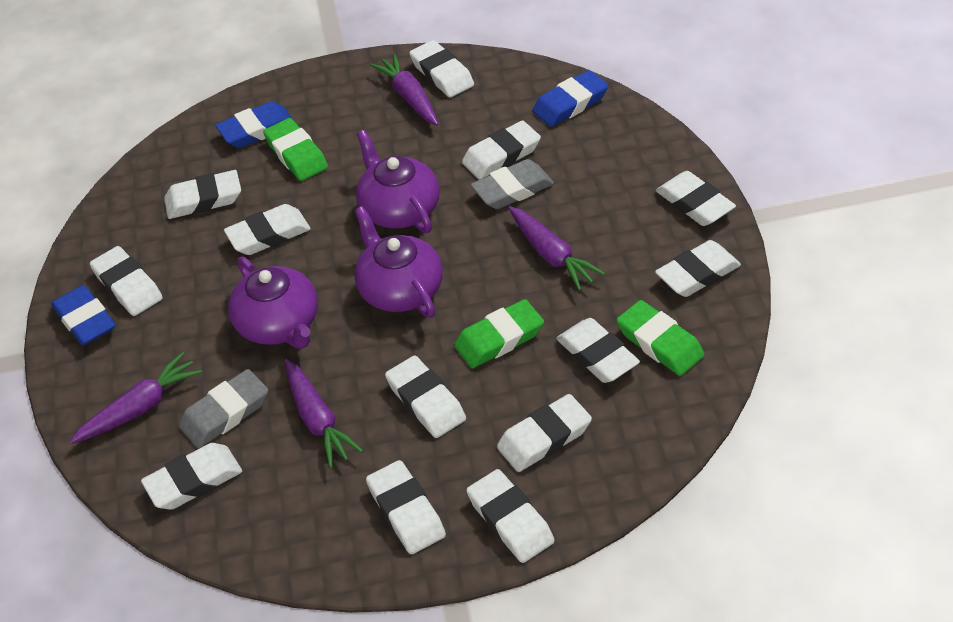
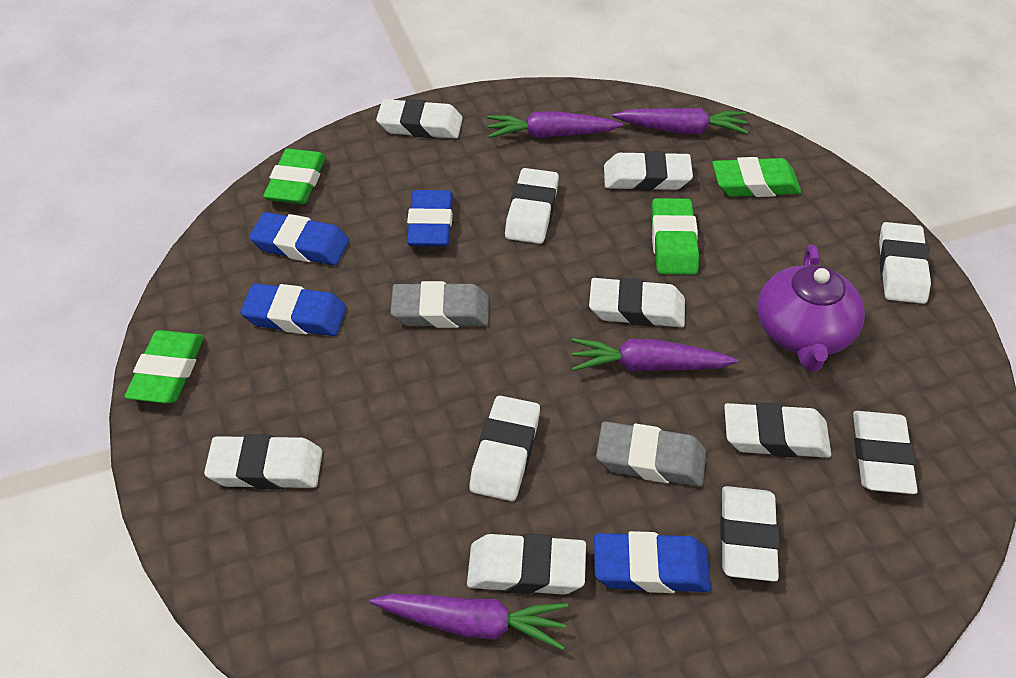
blue eraser: 3 -> 4
green eraser: 3 -> 4
purple teapot: 3 -> 1
white eraser: 13 -> 11

